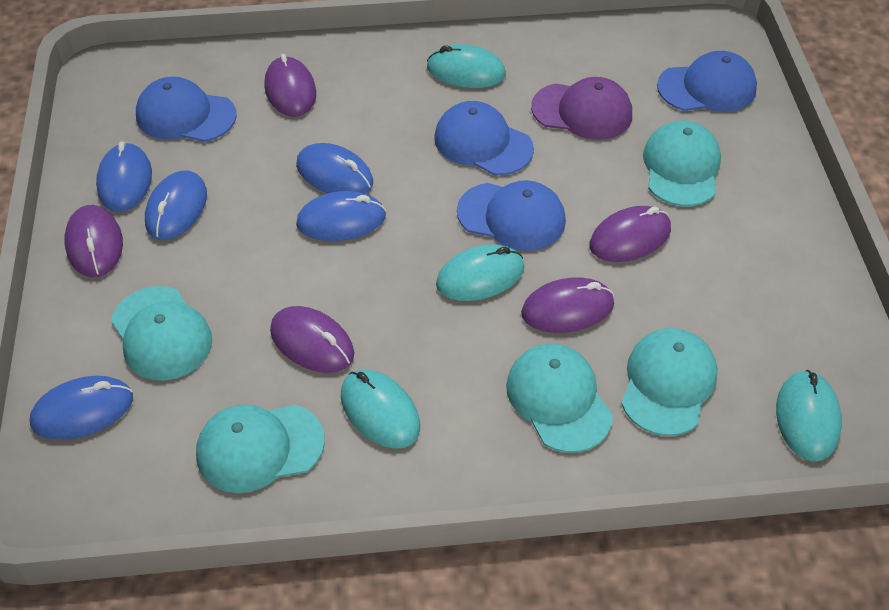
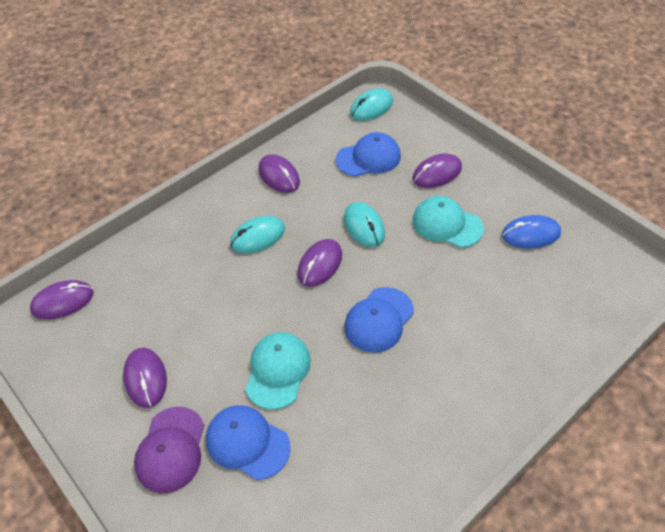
blue cap: 4 -> 3
blue mouse: 5 -> 1
turquoise cap: 5 -> 2
turquoise mouse: 4 -> 3

